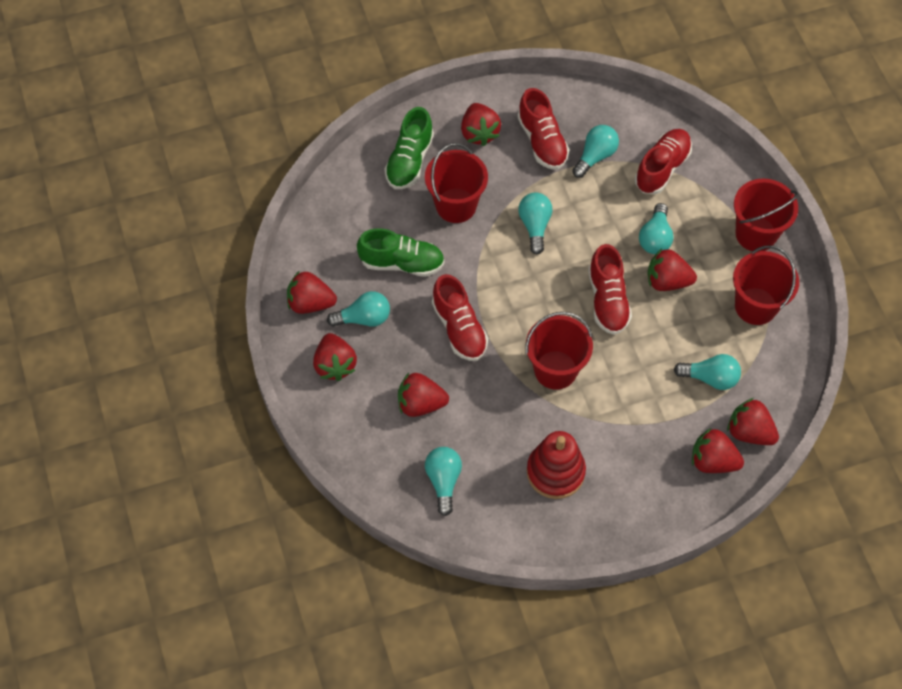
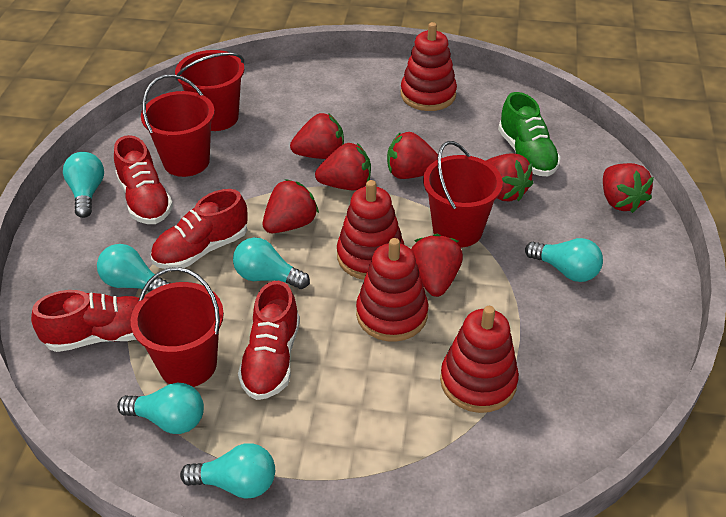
green shoe: 2 -> 1
red stacking toy: 1 -> 4

